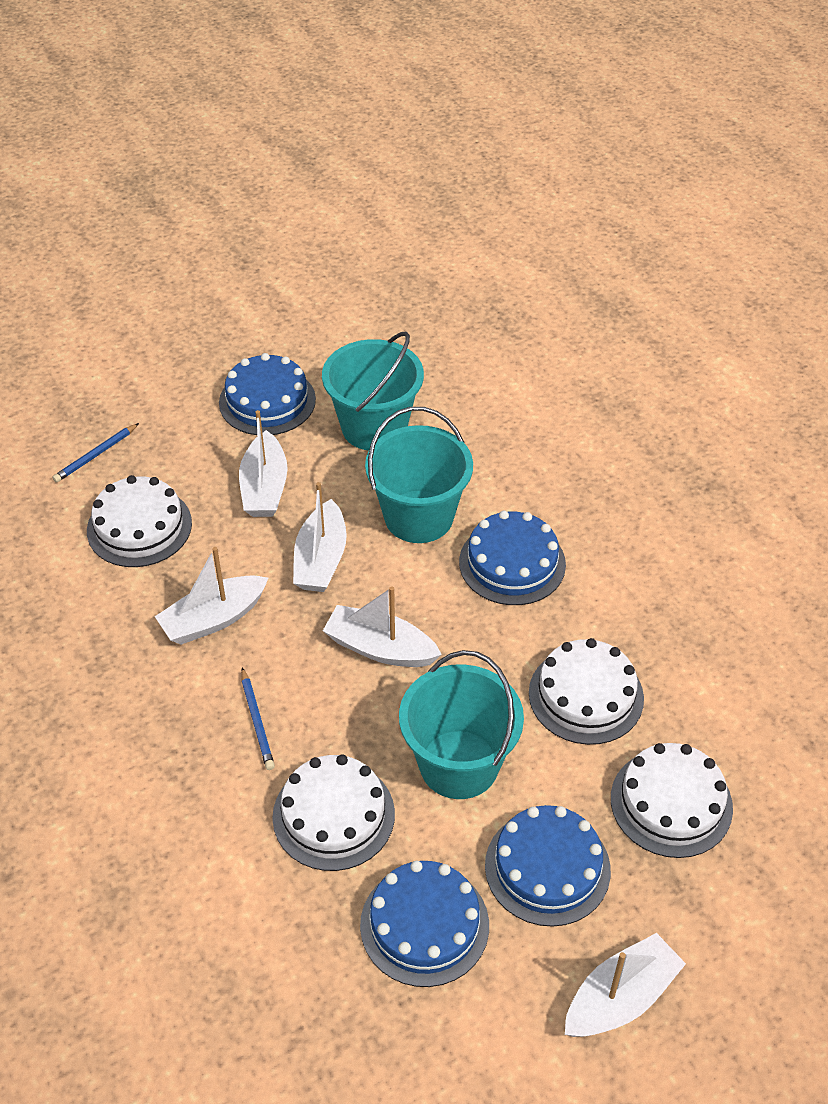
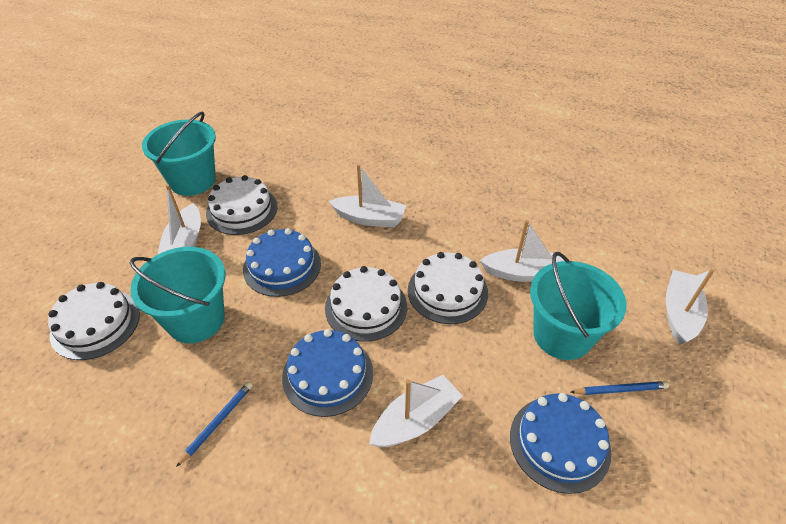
blue cake: 4 -> 3

